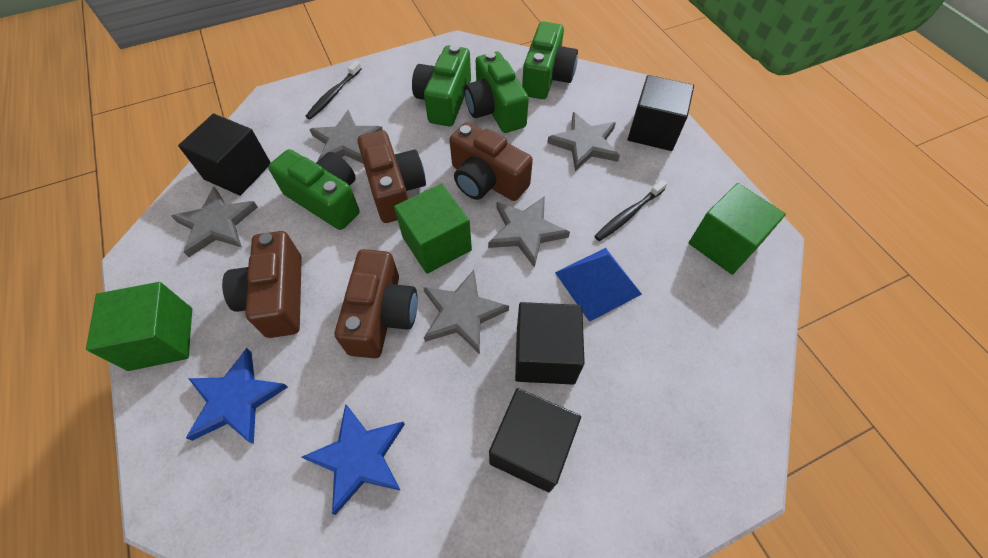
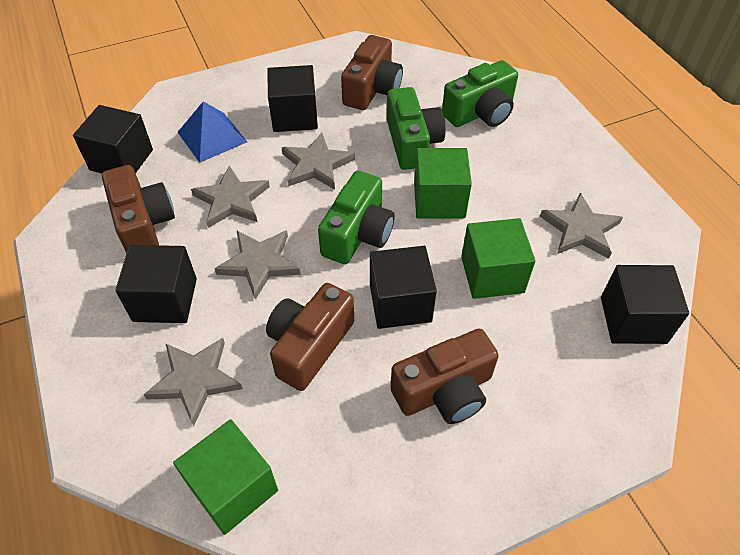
black cube: 4 -> 5
black toothbrush: 2 -> 0
blue star: 2 -> 0
green camera: 4 -> 3

